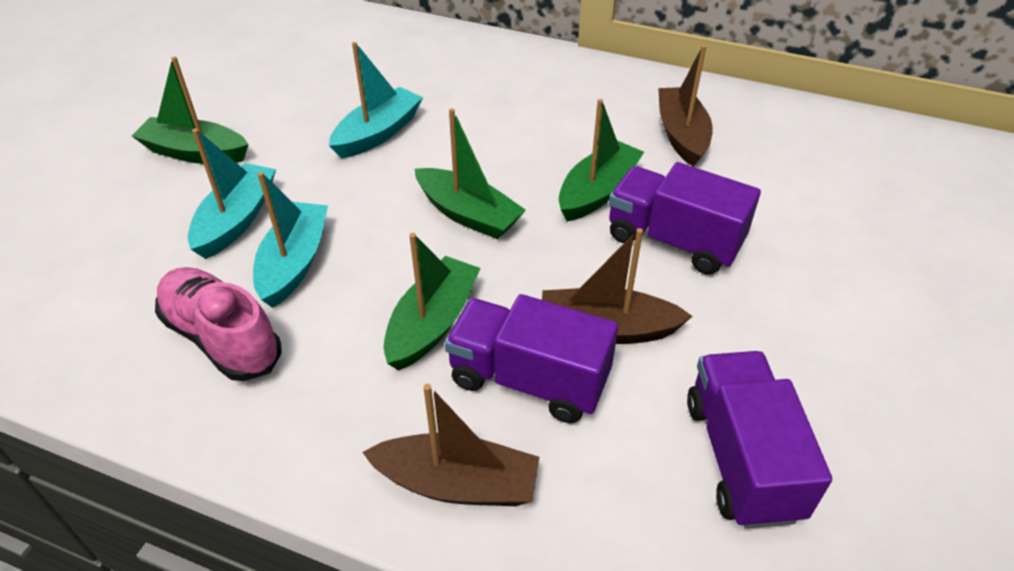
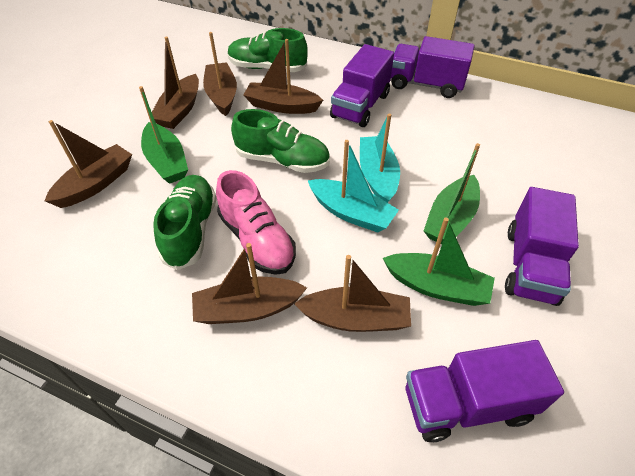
brown boat: 3 -> 6
green boat: 4 -> 3
green shoe: 0 -> 3
purple truck: 3 -> 4
turquoise boat: 3 -> 2

